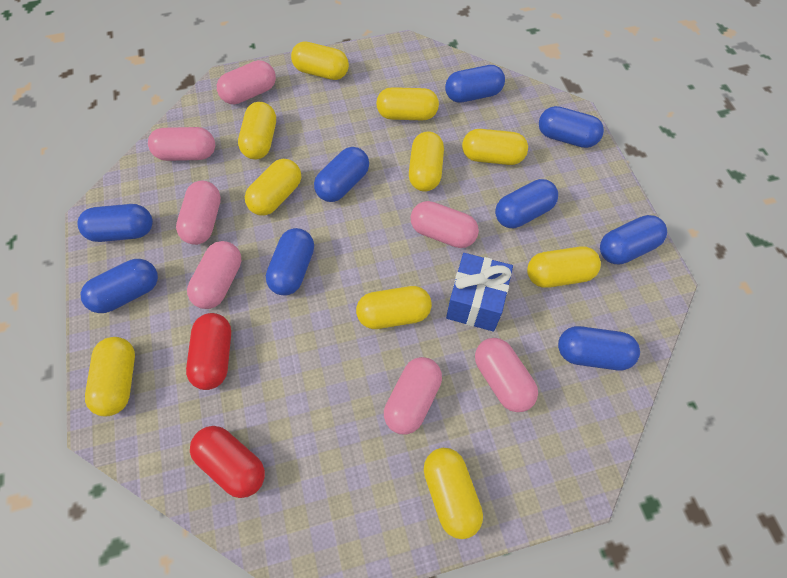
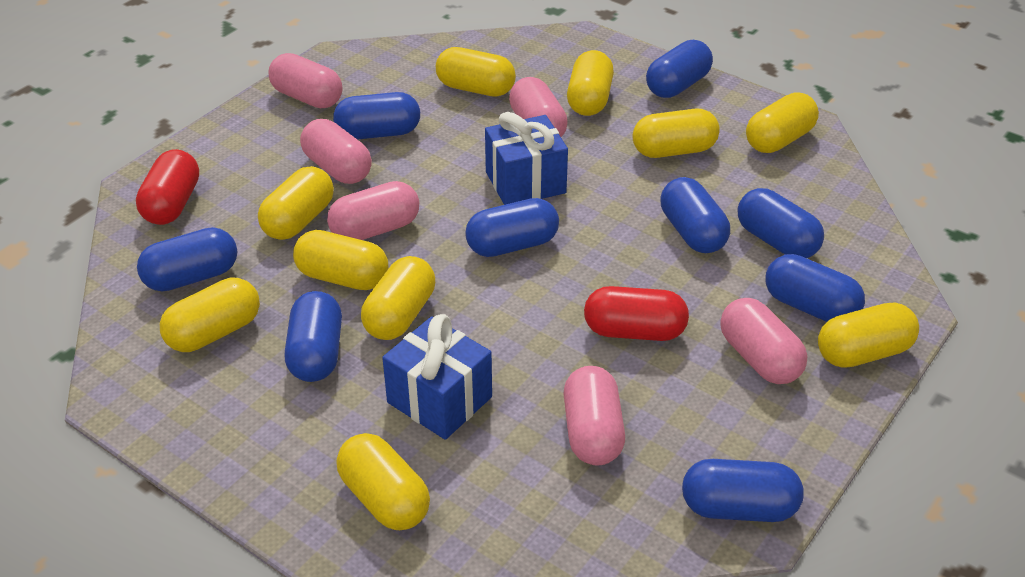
blue gift: 1 -> 2
pink capsule: 7 -> 6

